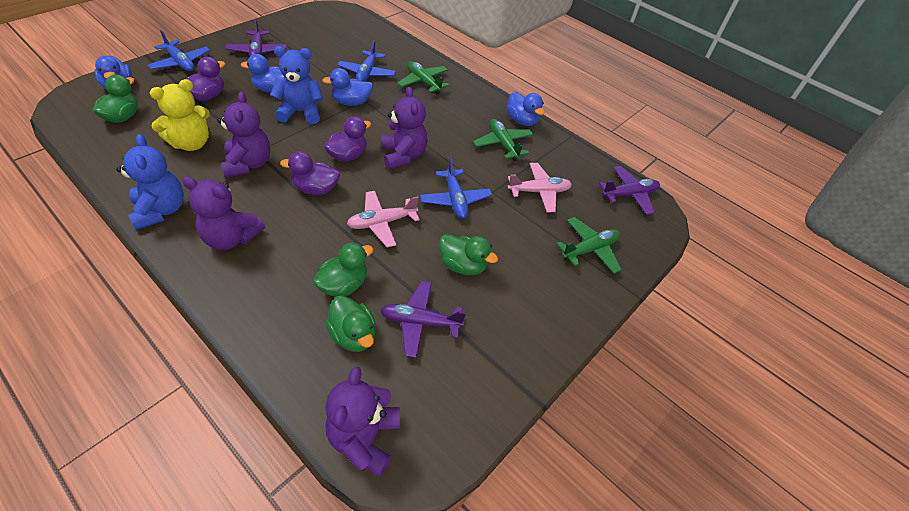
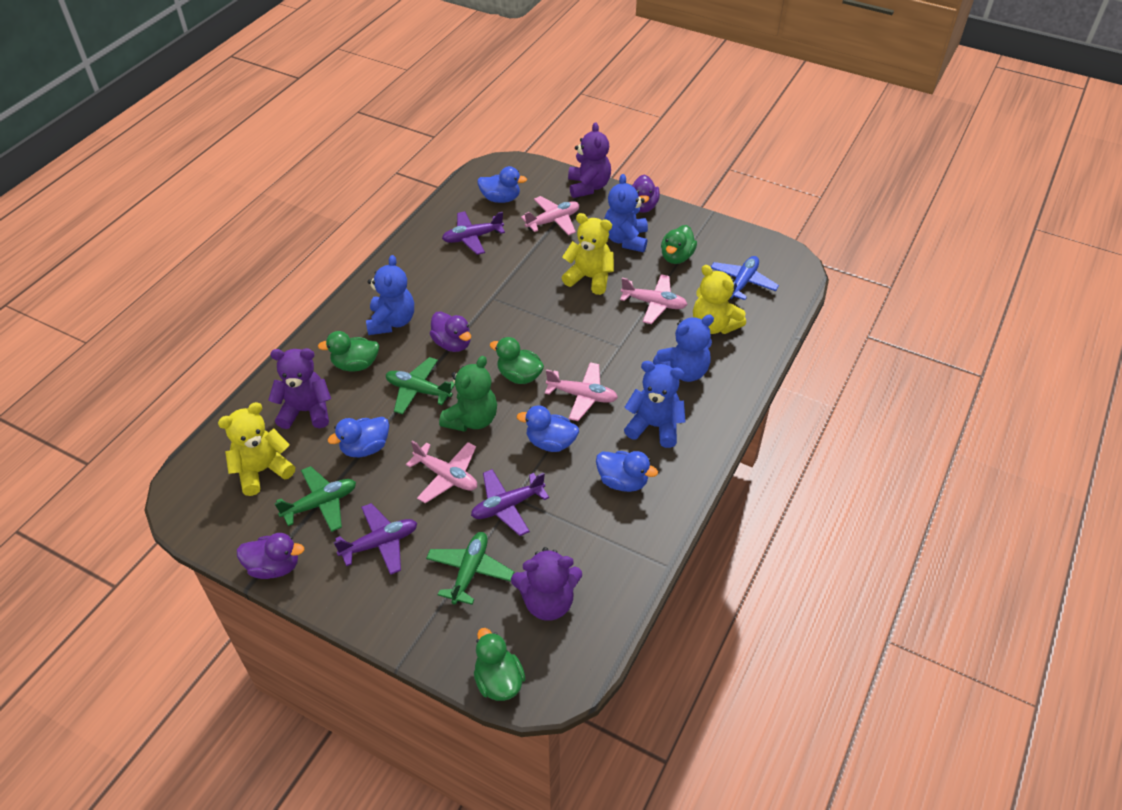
blue plane: 3 -> 1
blue teddy bear: 2 -> 4
green teddy bear: 0 -> 1
pink plane: 2 -> 4
purple teddy bear: 4 -> 3
yellow teddy bear: 1 -> 3

